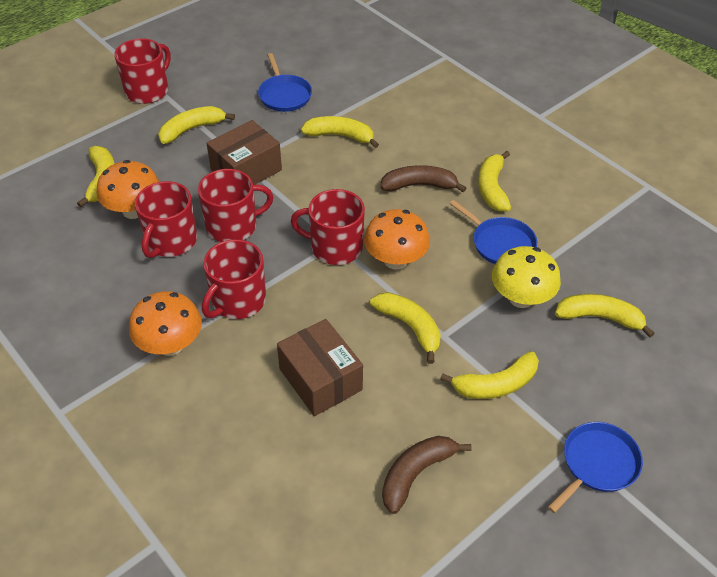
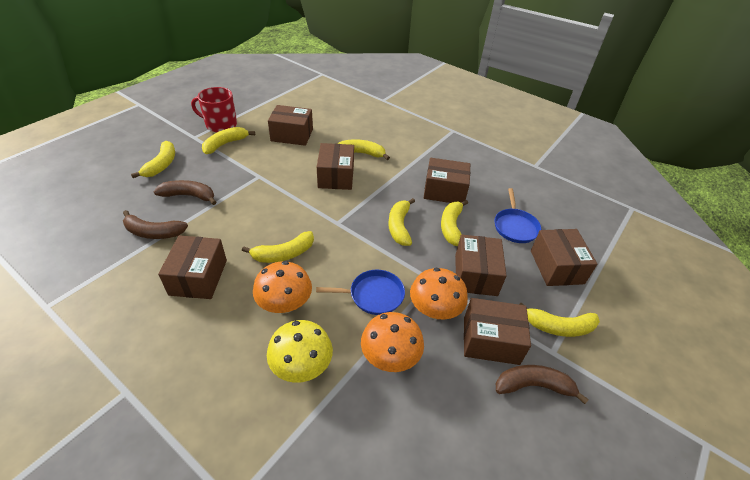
blue pan: 3 -> 2
brown banana: 2 -> 3
brown box: 2 -> 7
red mug: 5 -> 1

